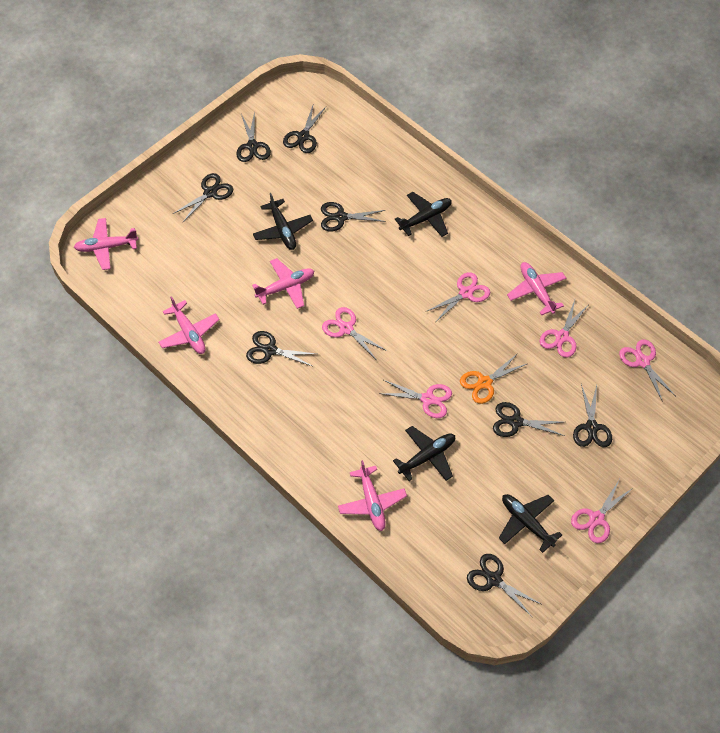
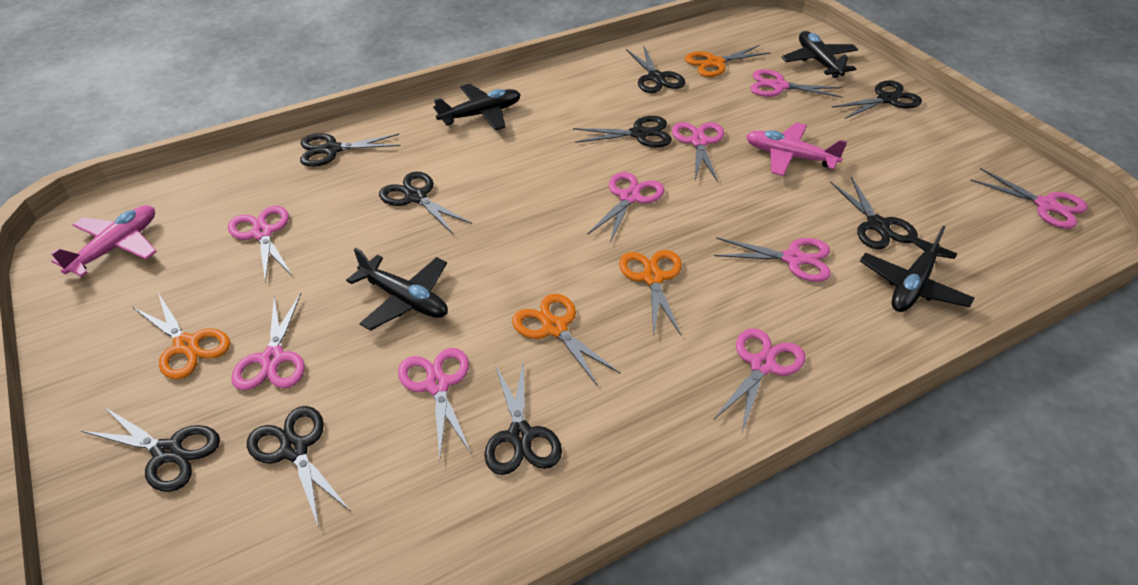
black scissors: 8 -> 9
orange scissors: 1 -> 4
pink plane: 5 -> 2
pink scissors: 6 -> 9

